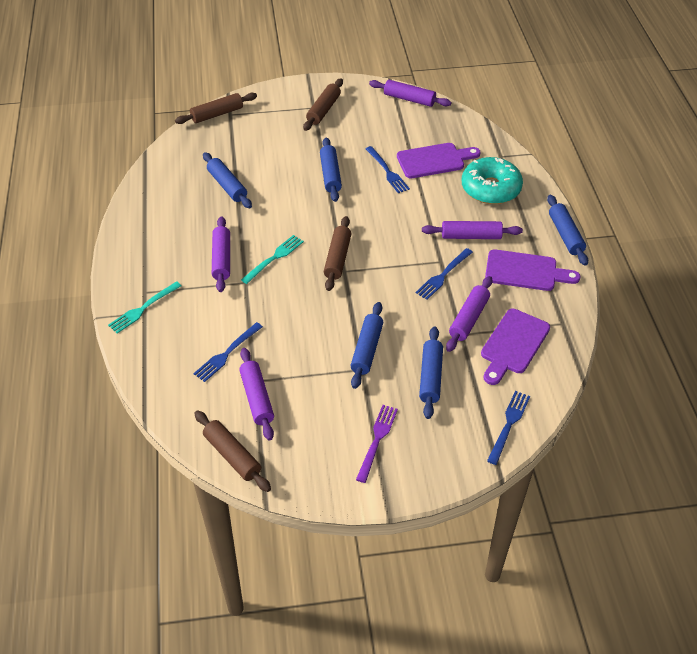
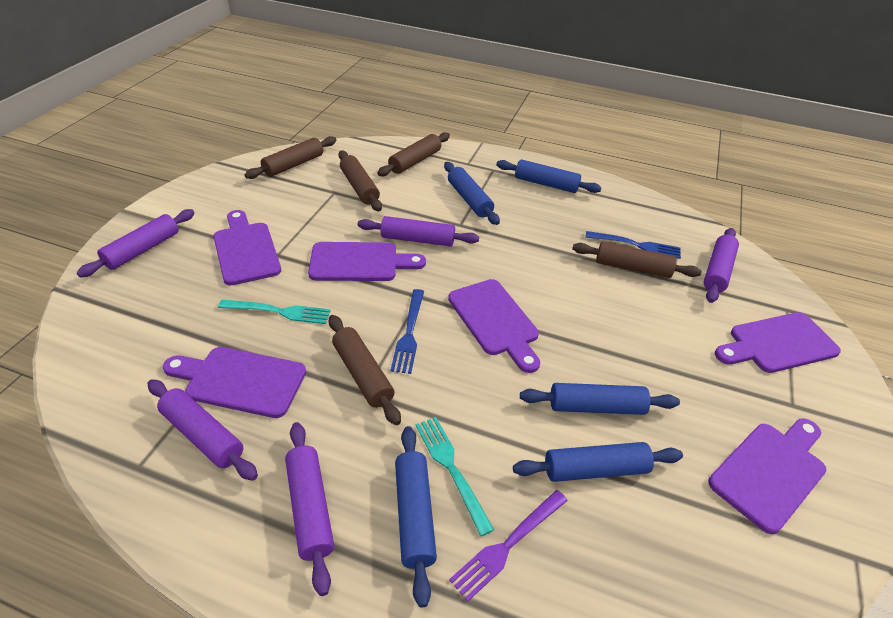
blue fork: 4 -> 2
brown rolling pin: 4 -> 5
purple cutting board: 3 -> 6
turquoise donut: 1 -> 0

